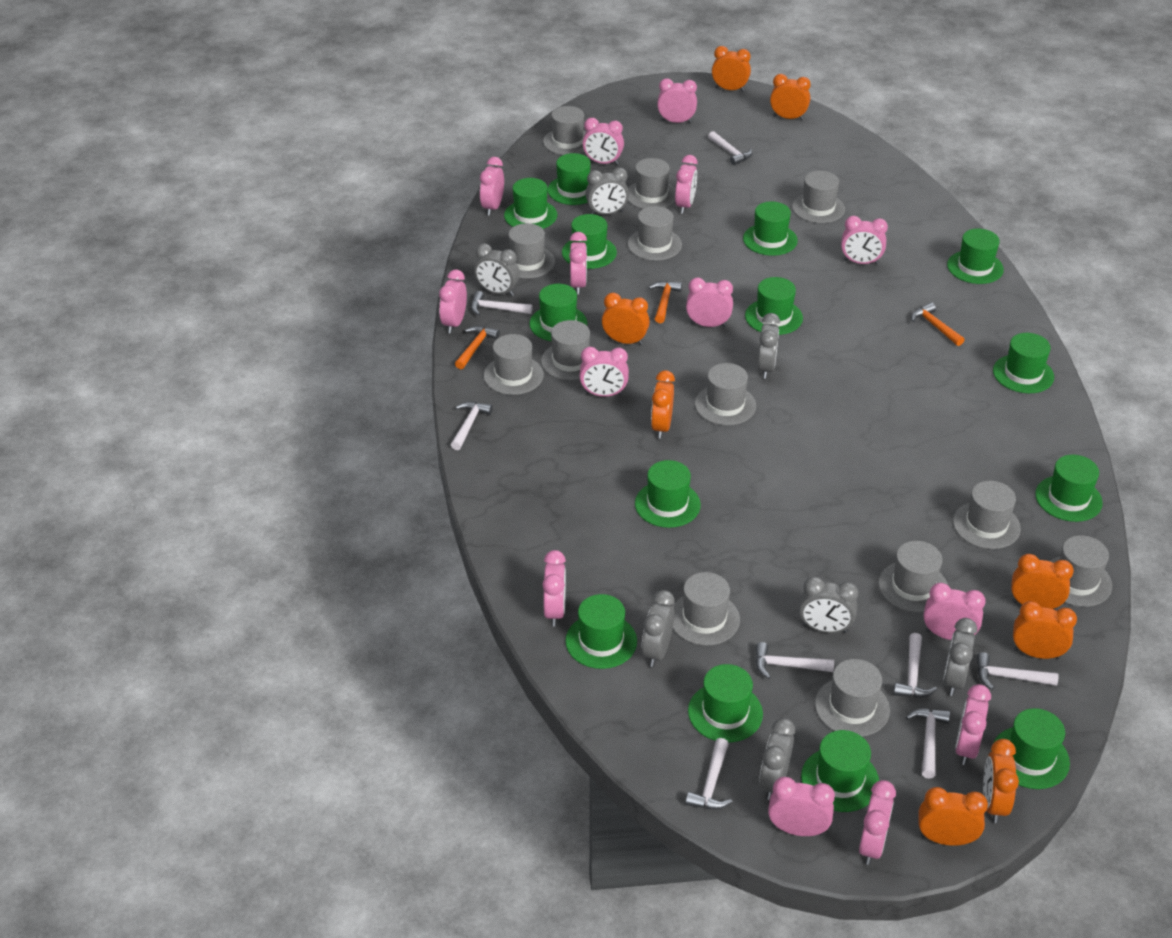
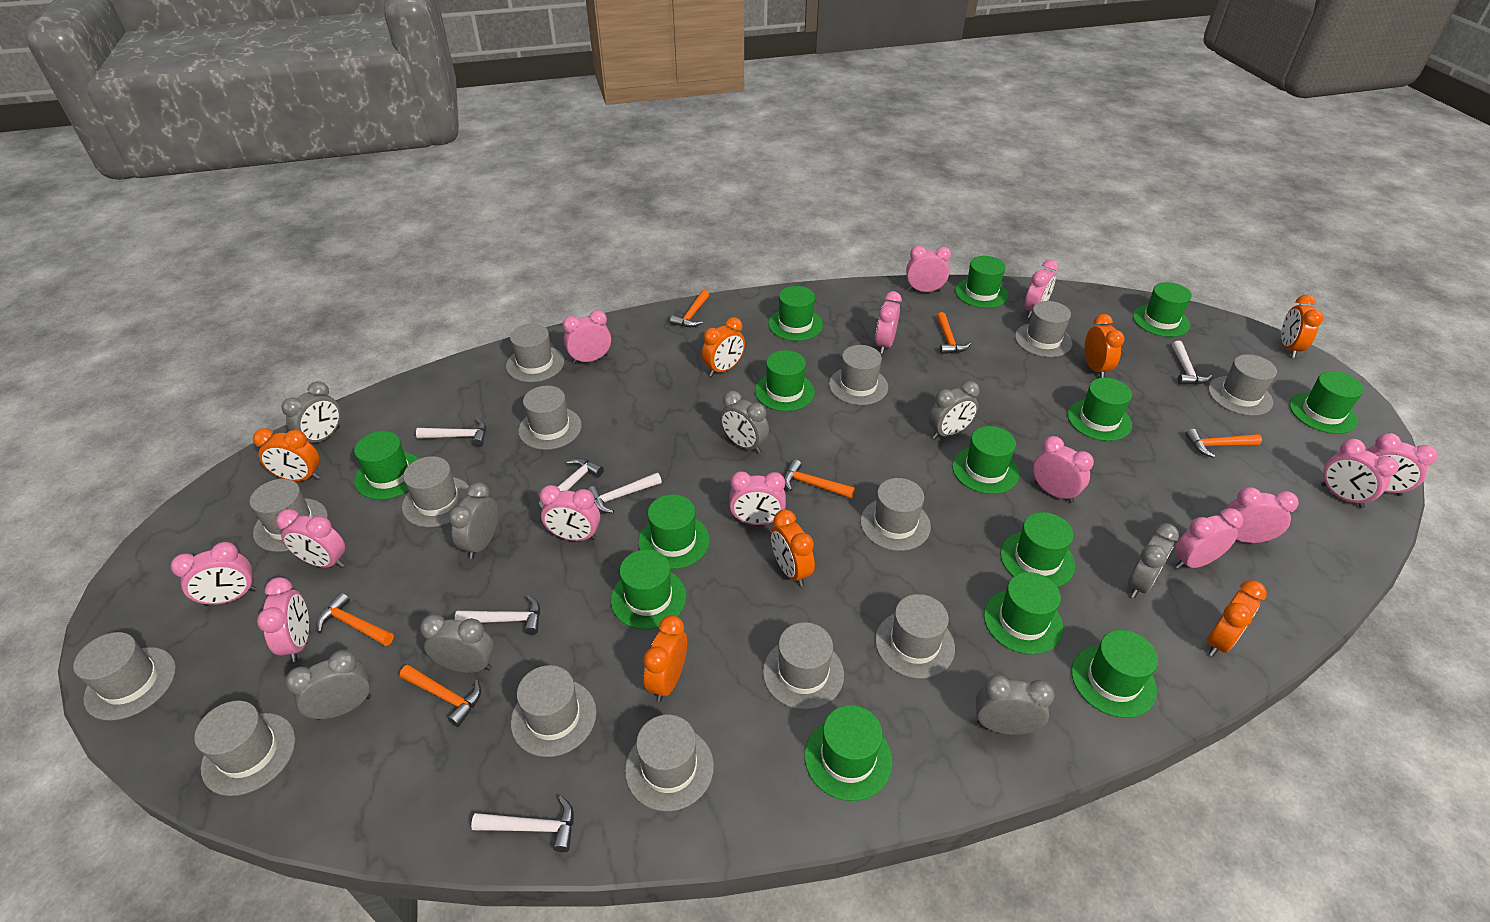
grey clock: 7 -> 8
grey hat: 13 -> 14
orange clock: 8 -> 7
orange hammer: 3 -> 6
white hammer: 8 -> 6

